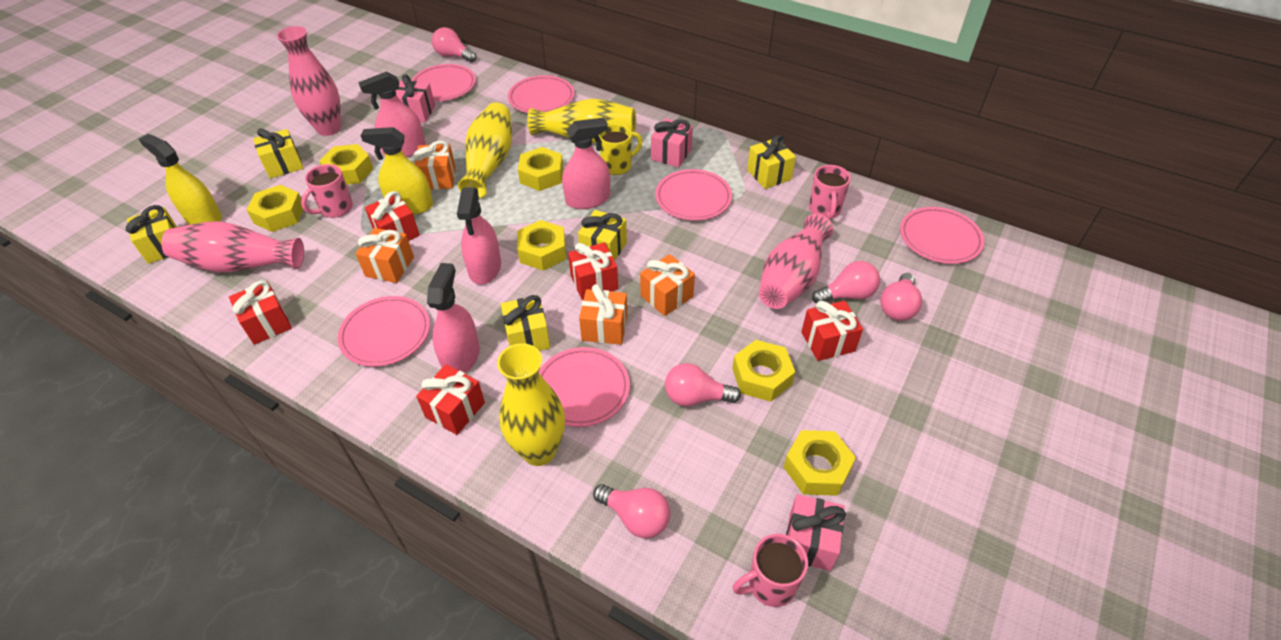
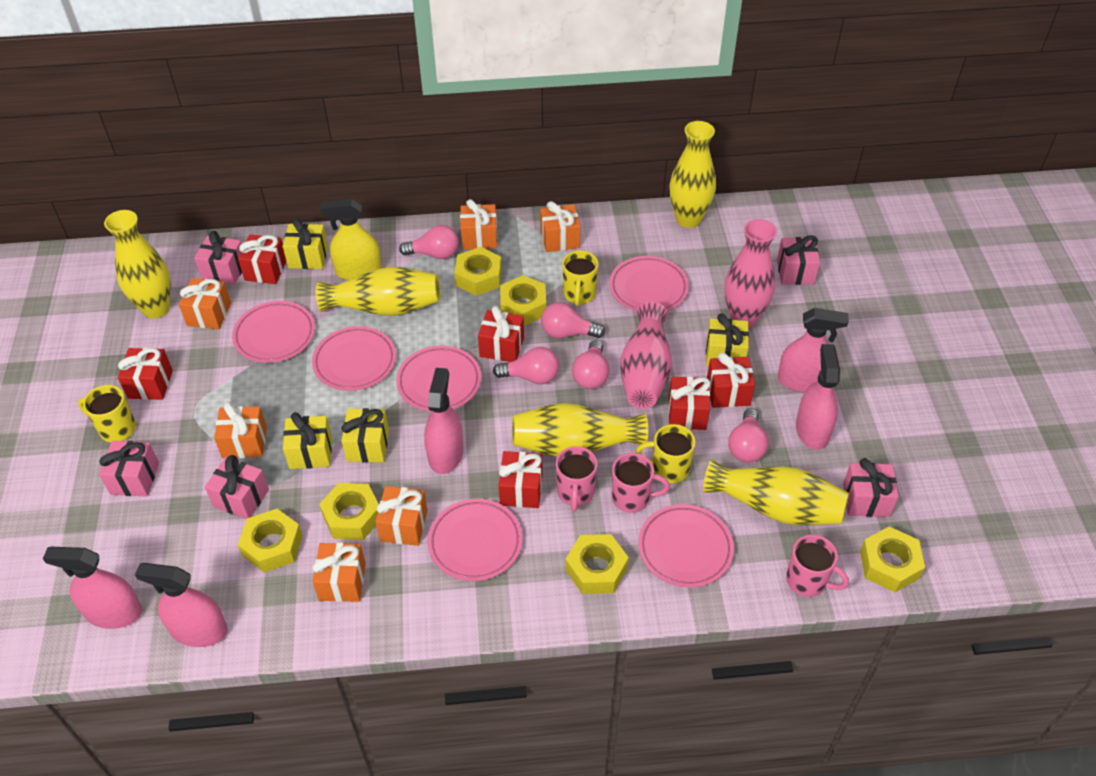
orange gift: 4 -> 6
pink gift: 3 -> 5
pink spray bottle: 4 -> 5
pink vase: 3 -> 2
red gift: 5 -> 6
yellow gift: 5 -> 4
yellow mug: 1 -> 3
yellow spray bottle: 2 -> 1
yellow vase: 3 -> 5

